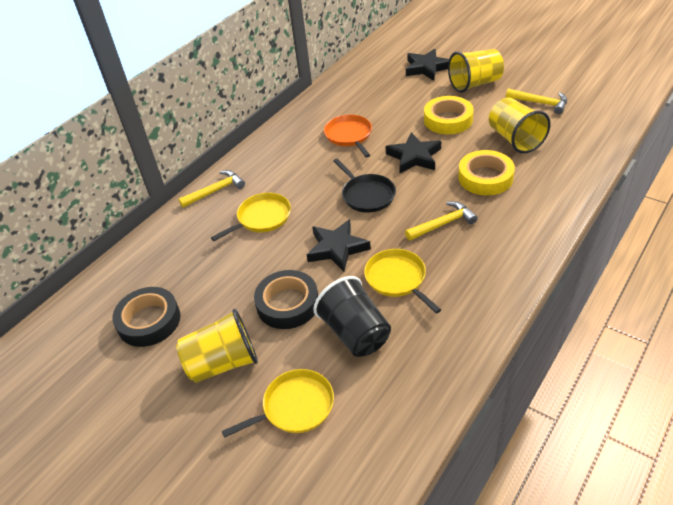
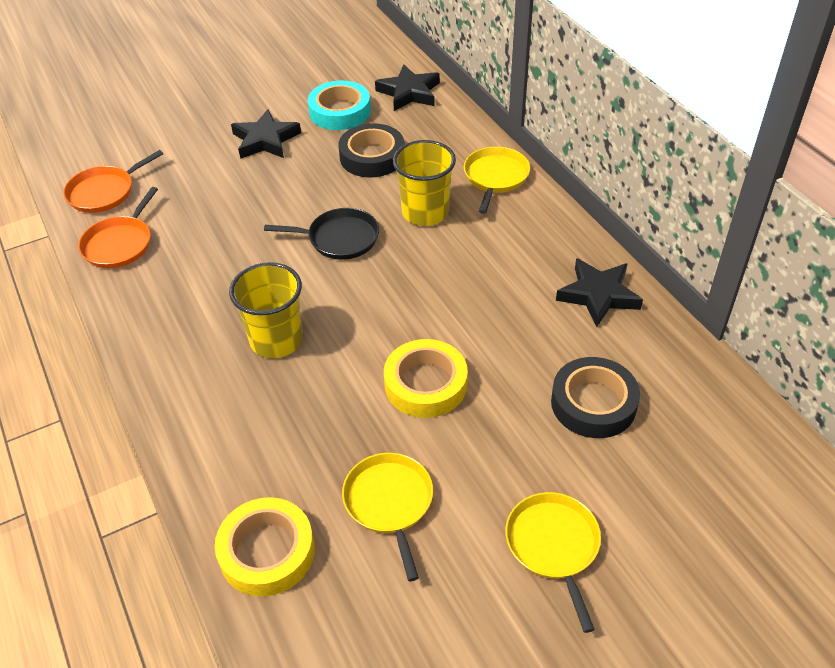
black cup: 1 -> 0
orange pan: 1 -> 2
turquoise tape: 0 -> 1
yellow cup: 3 -> 2
yellow hammer: 3 -> 0

